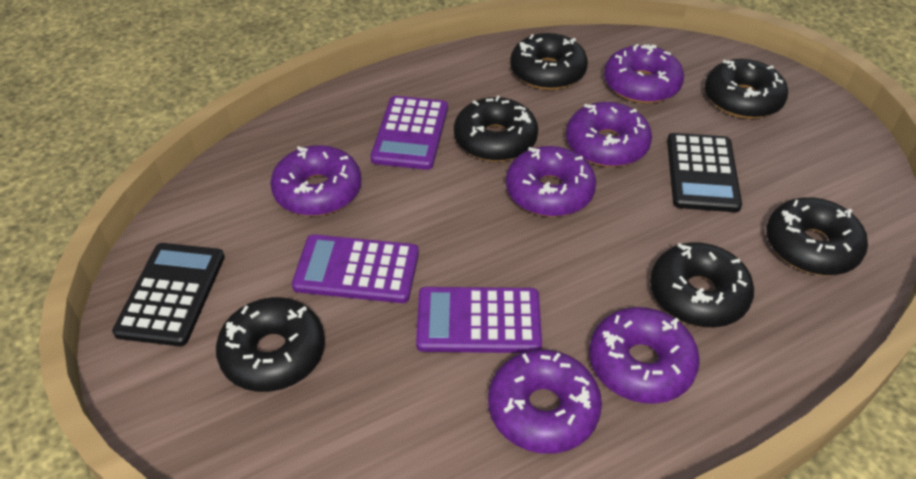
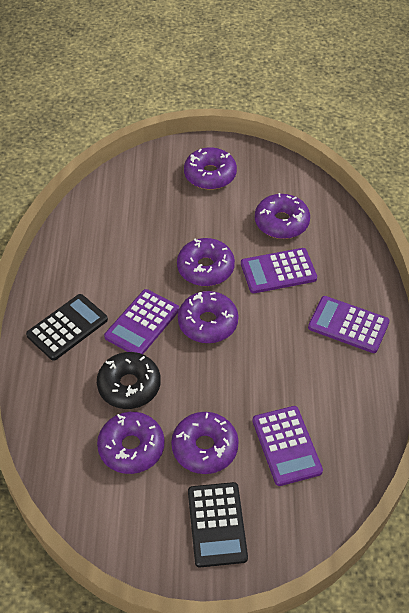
black donut: 6 -> 1
purple calculator: 3 -> 4

